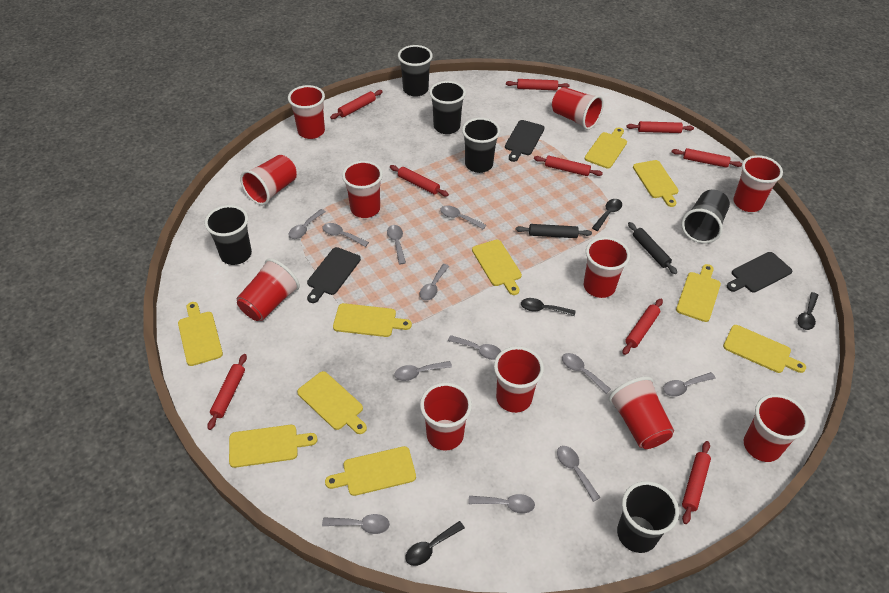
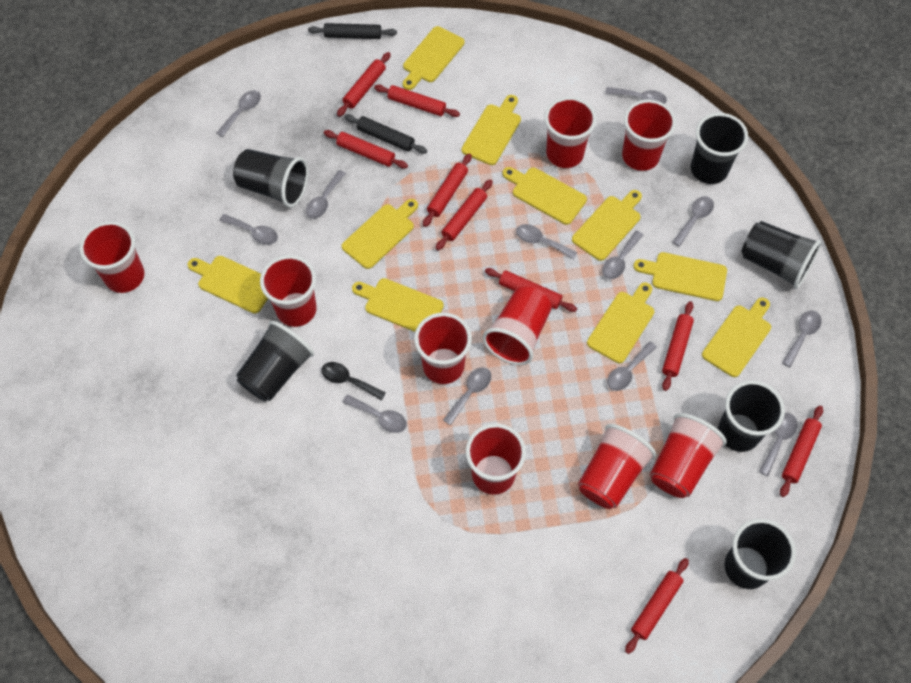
black cutting board: 3 -> 0
black spoon: 4 -> 1
red cup: 11 -> 9

